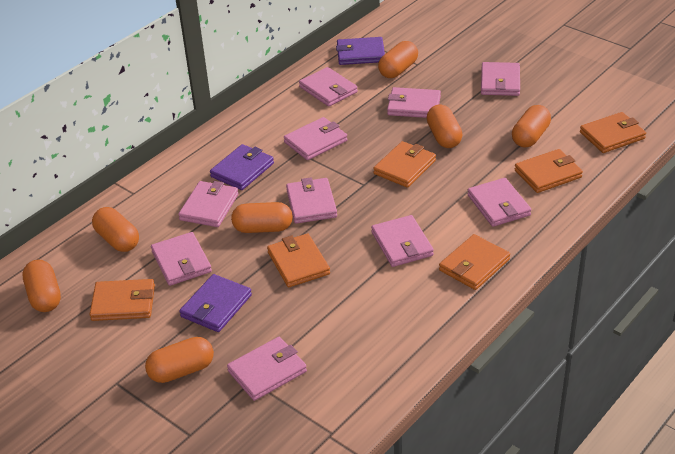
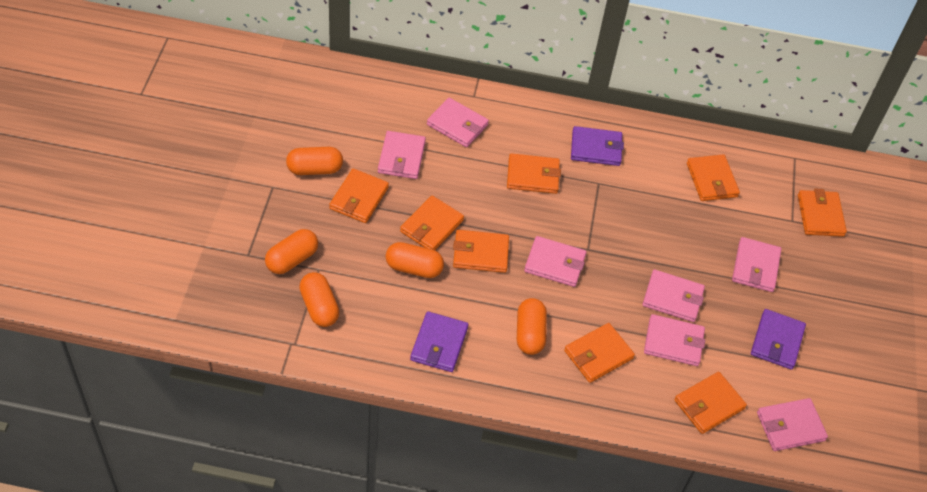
orange capsule: 7 -> 5
orange wallet: 6 -> 8
pink wallet: 10 -> 7

